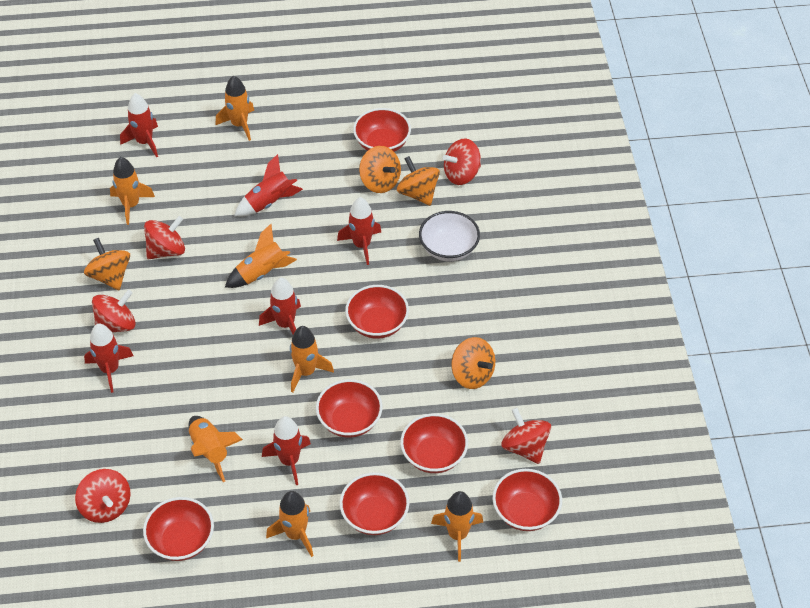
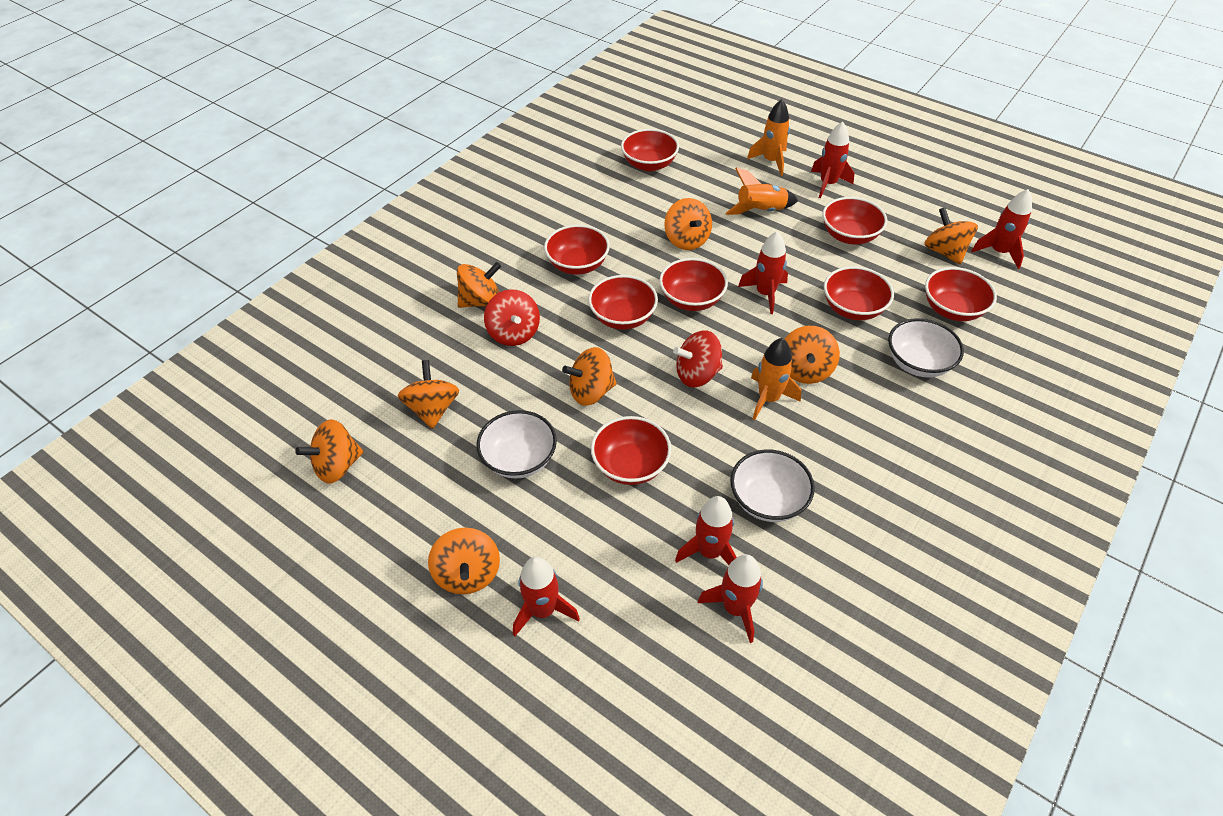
orange rocket: 7 -> 3
orange spinning top: 4 -> 8
red bowl: 7 -> 8
red spinning top: 5 -> 2
white bowl: 1 -> 3

